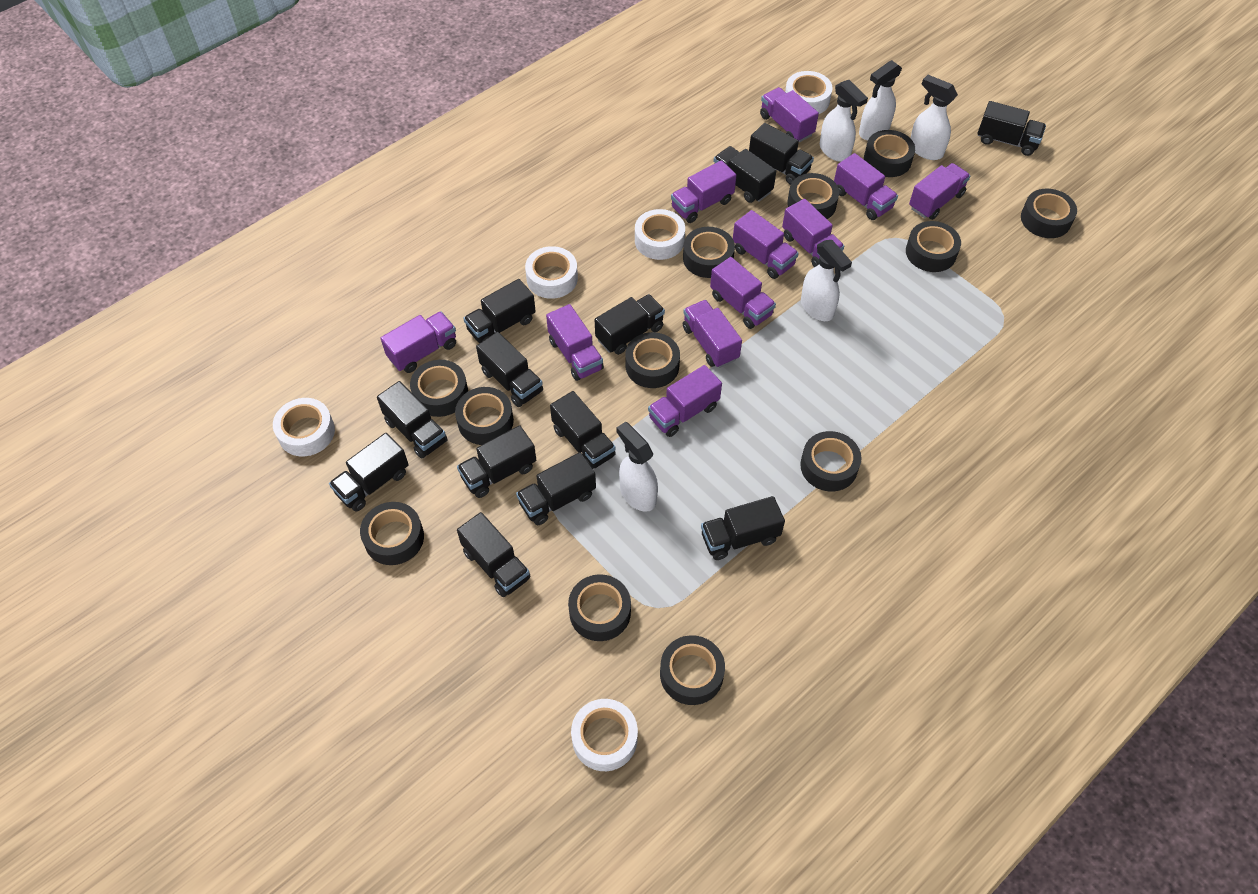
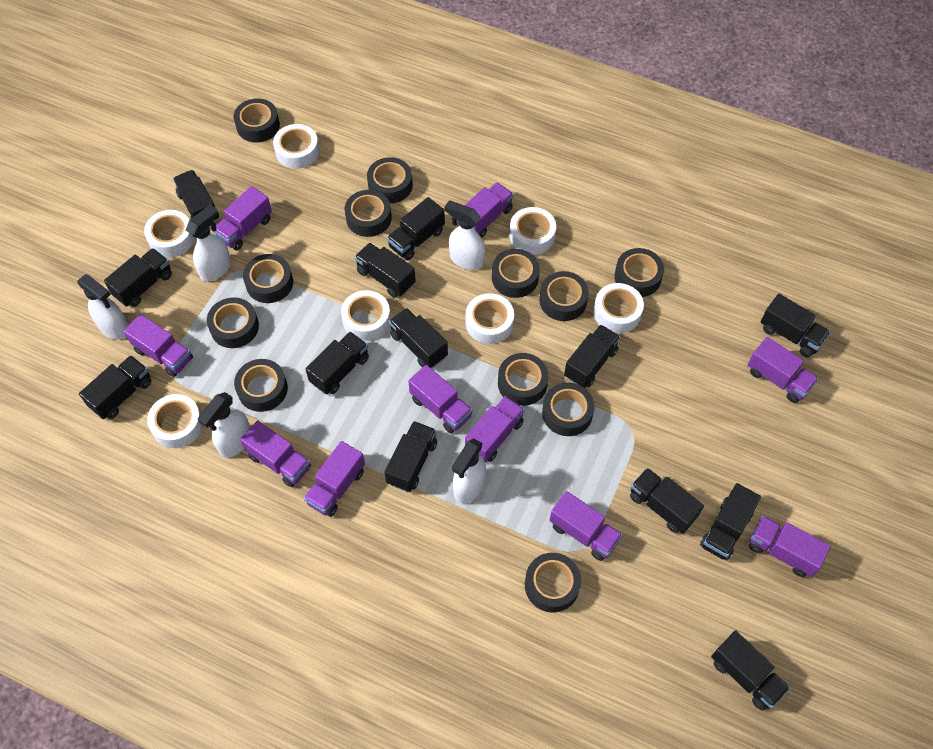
purple truck: 11 -> 10
white tape: 5 -> 7

